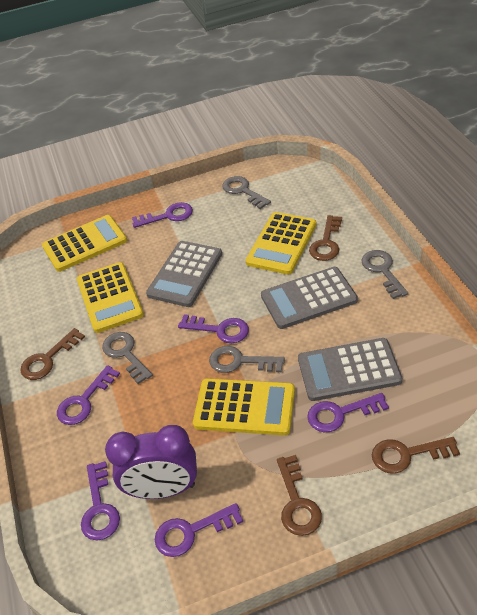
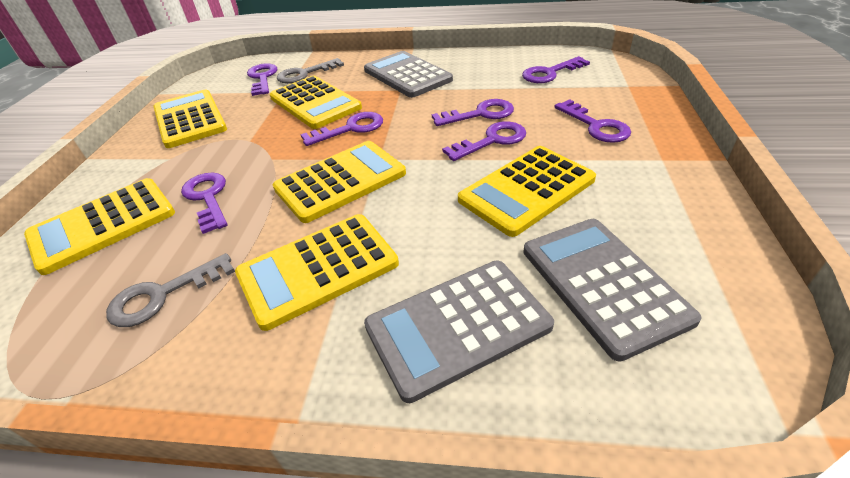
brown key: 4 -> 0
grey key: 4 -> 2
purple clock: 1 -> 0
purple key: 6 -> 7
yellow calculator: 4 -> 6

